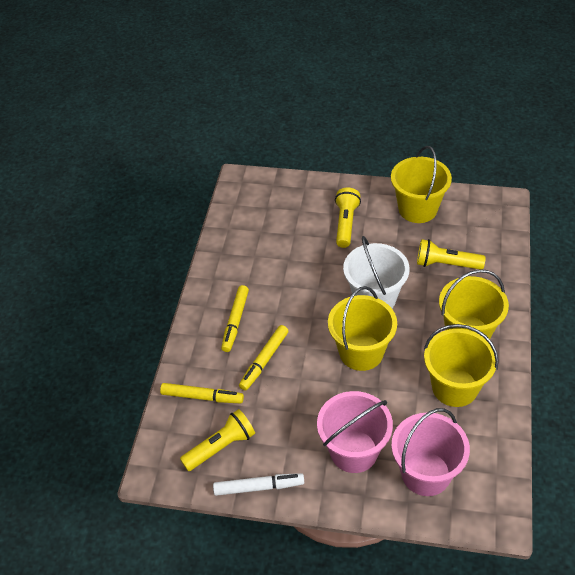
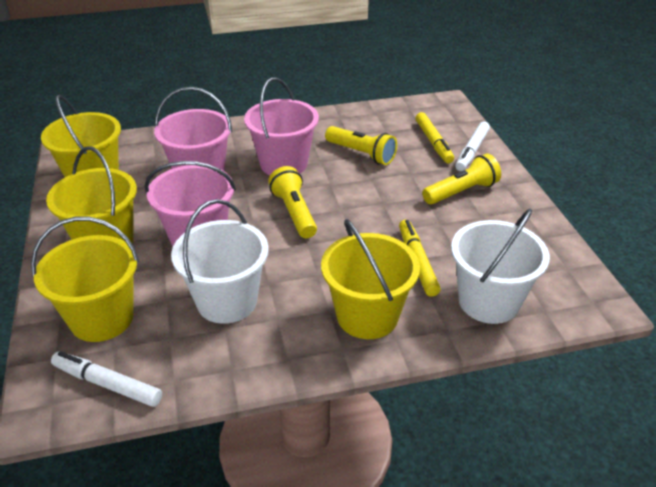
pink bucket: 2 -> 3
white bucket: 1 -> 2
white marker: 1 -> 2
yellow marker: 3 -> 2

